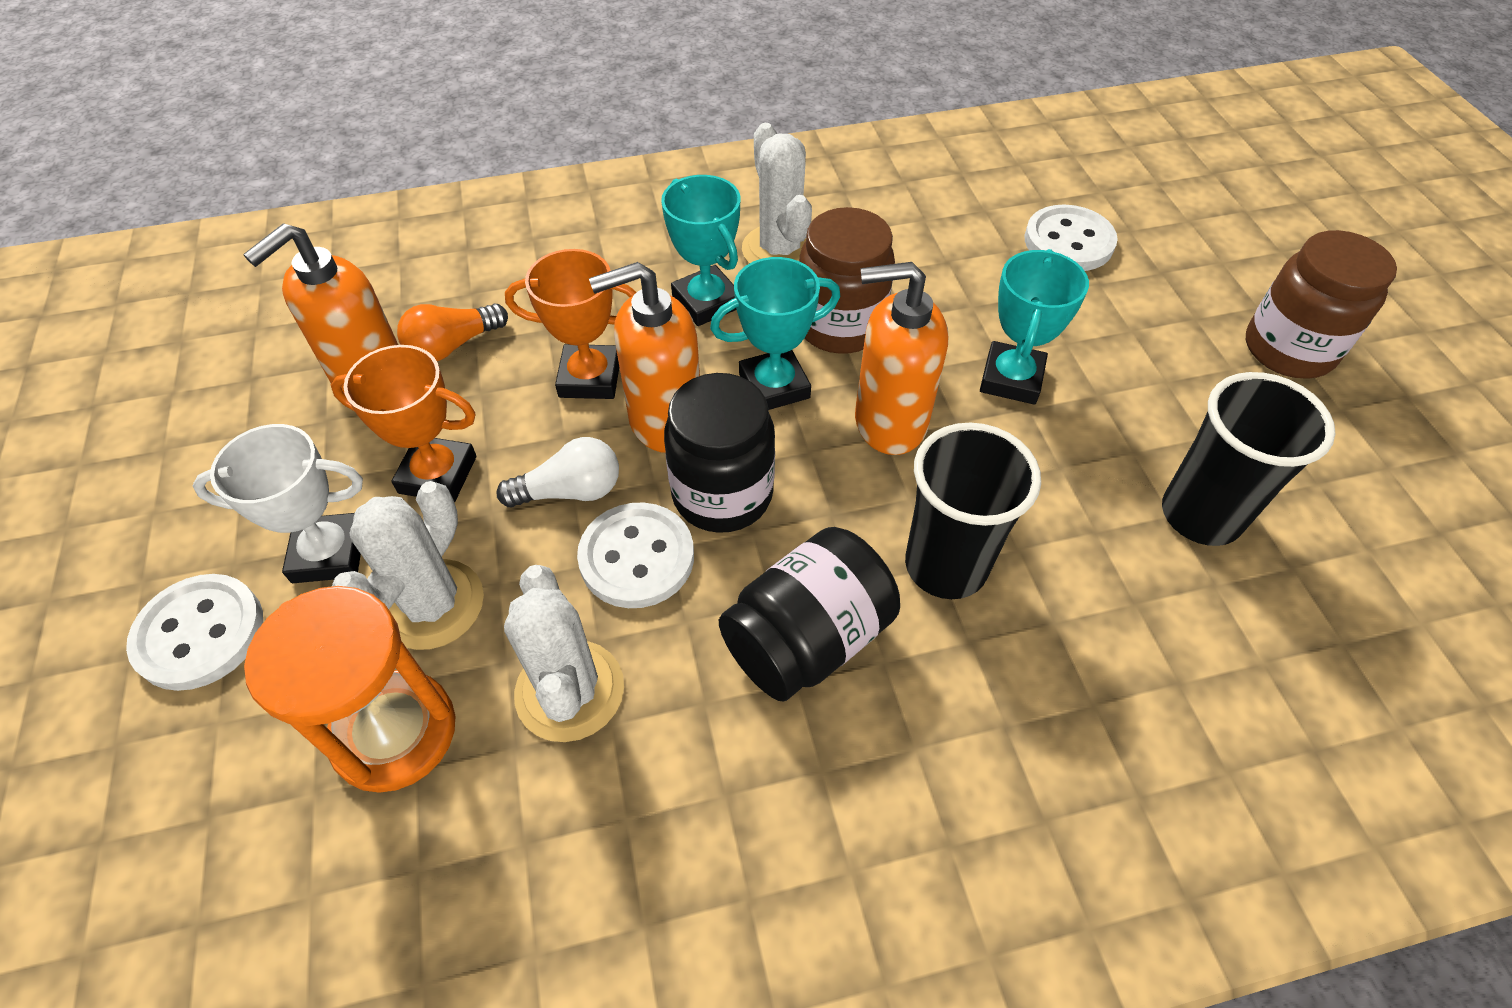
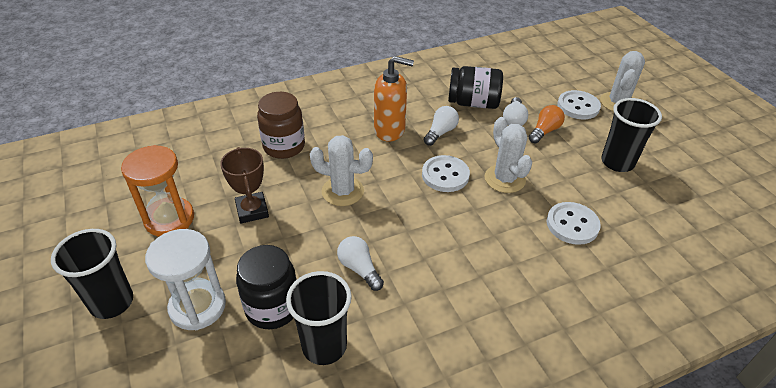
black cup: 2 -> 3
brown jar: 2 -> 1
brown trophy: 0 -> 1
orange soap dispenser: 3 -> 1
orange trophy: 2 -> 0
turquoise trophy: 3 -> 0
white hourglass: 0 -> 1
white light bulb: 1 -> 3
white trophy: 1 -> 0

